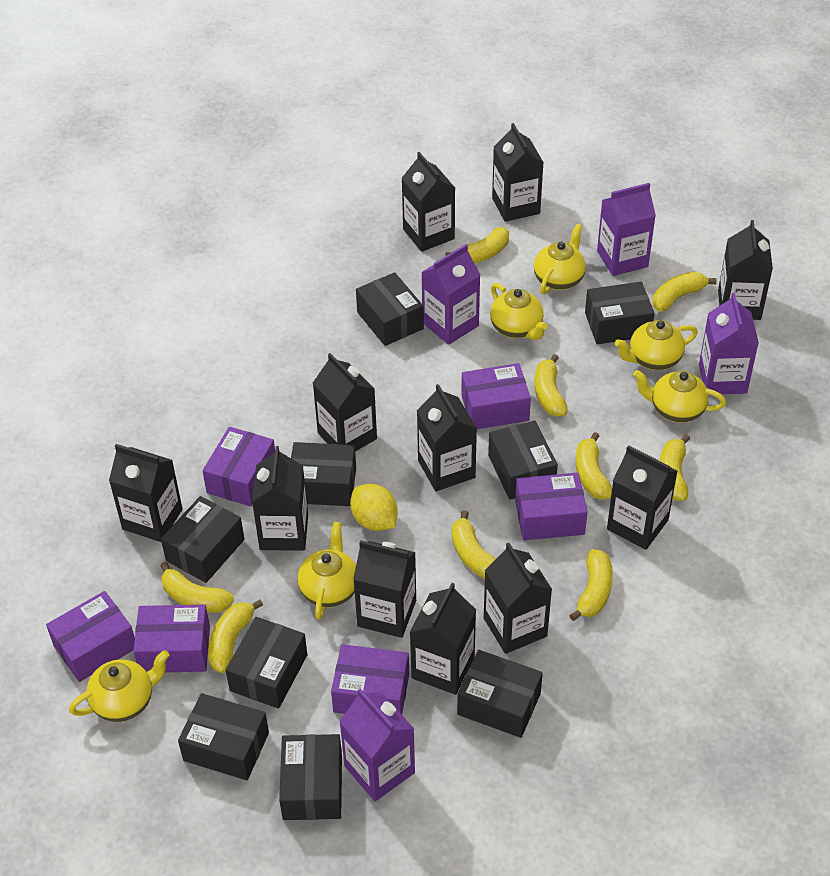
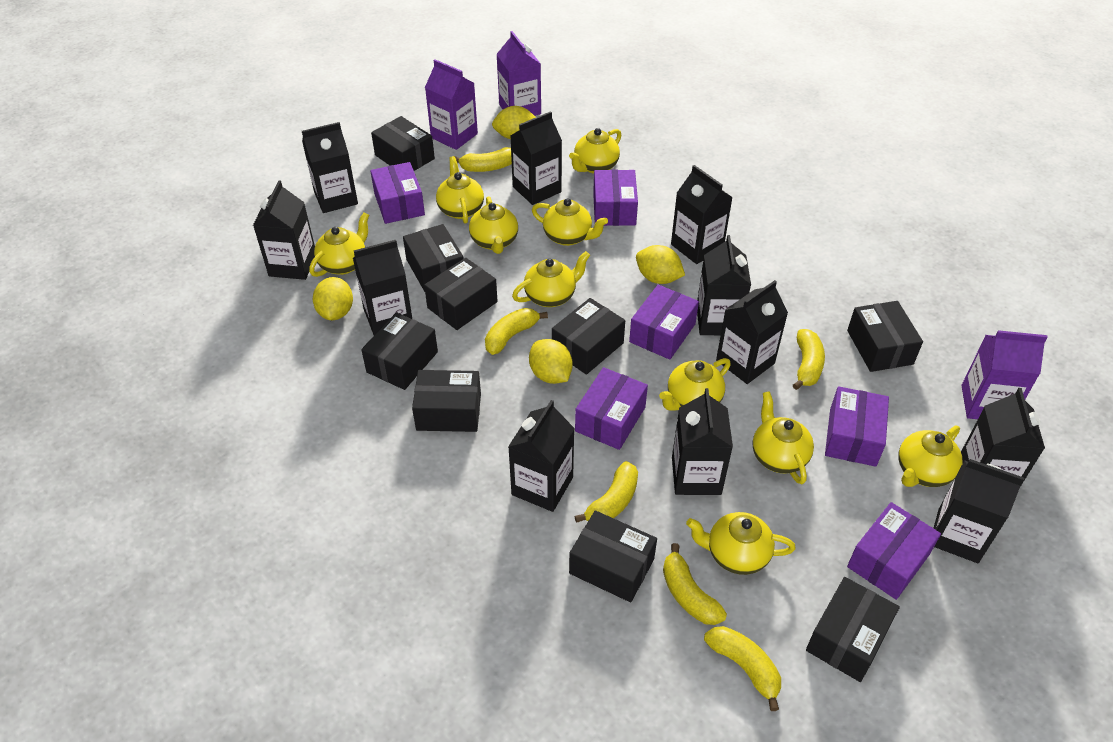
purple carton: 4 -> 3
yellow banana: 9 -> 6
yellow lemon: 1 -> 4
yellow teapot: 6 -> 10

